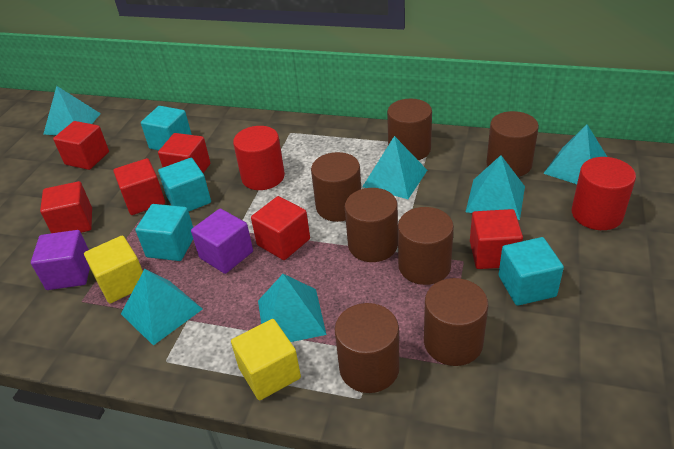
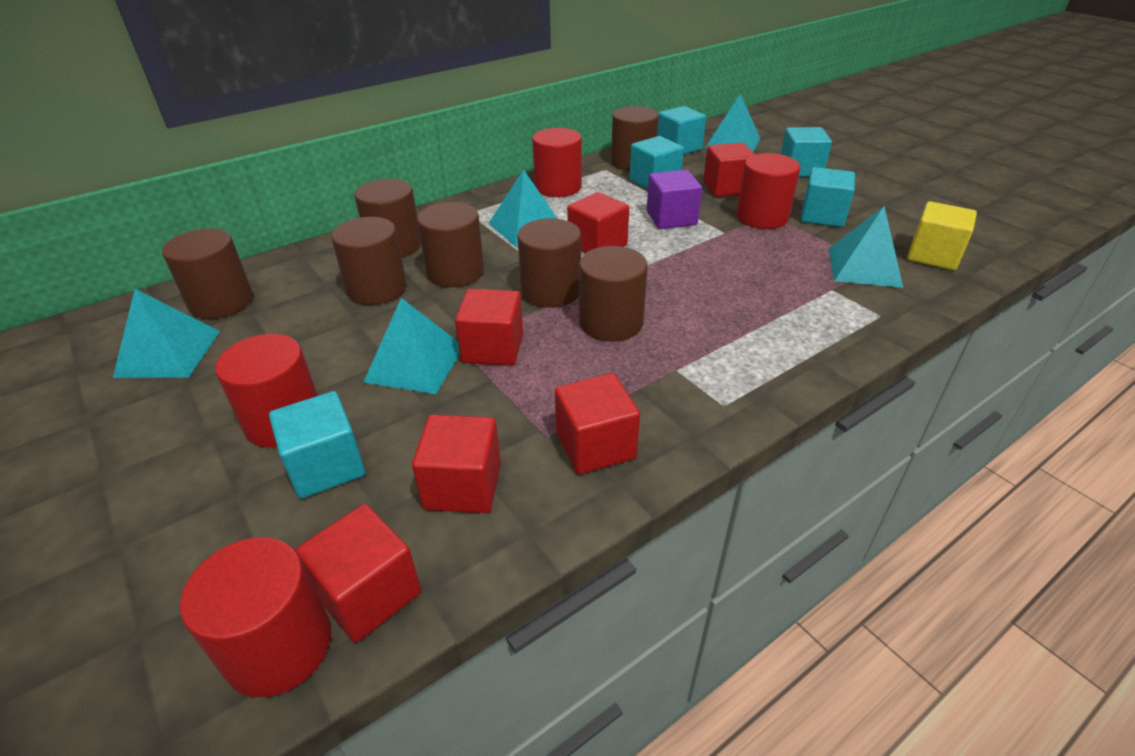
purple cube: 2 -> 1
red cylinder: 2 -> 4
turquoise cube: 4 -> 5
turquoise pyramid: 6 -> 5
yellow cube: 2 -> 1

